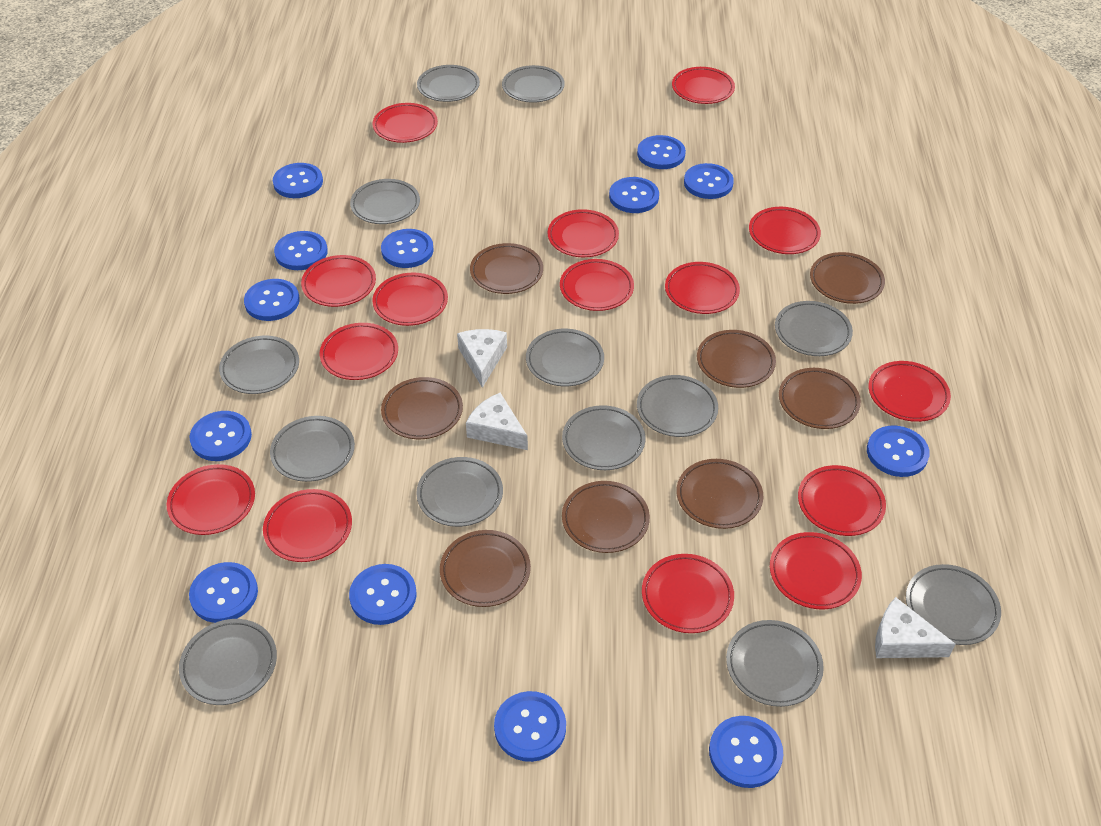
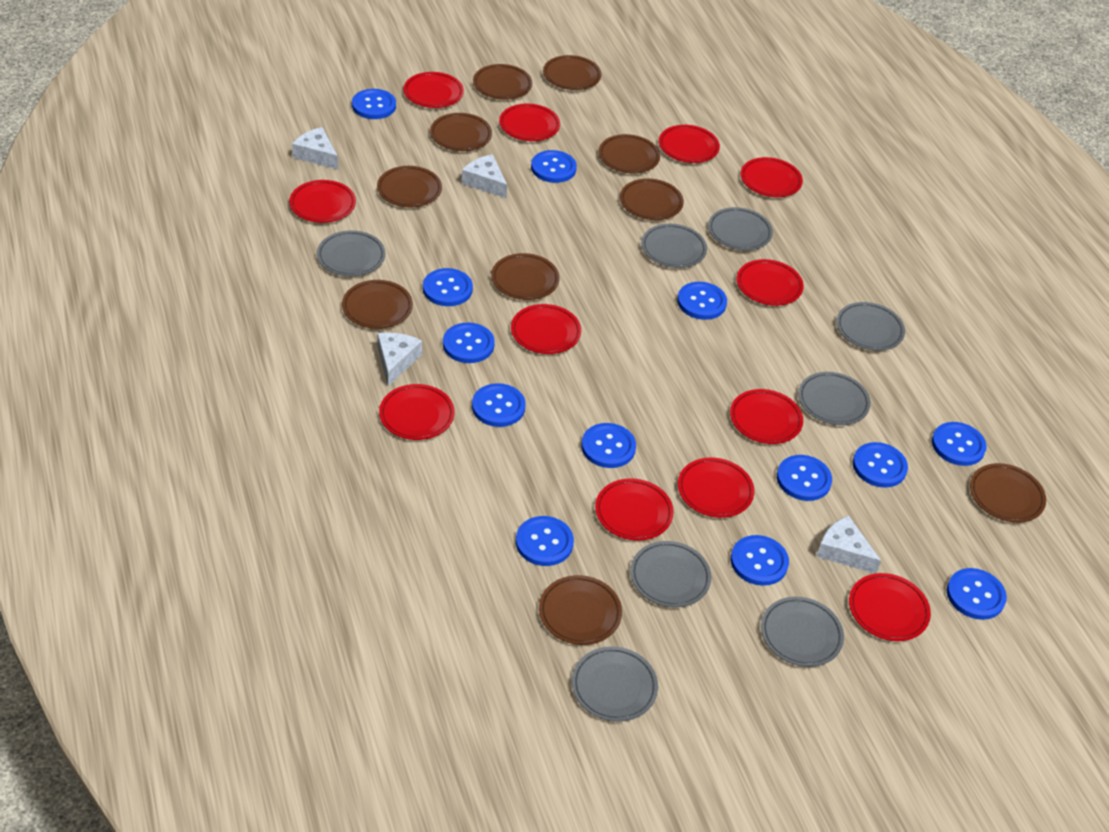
brown plate: 8 -> 10
grey plate: 13 -> 8
red plate: 15 -> 12
white cheese: 3 -> 4

